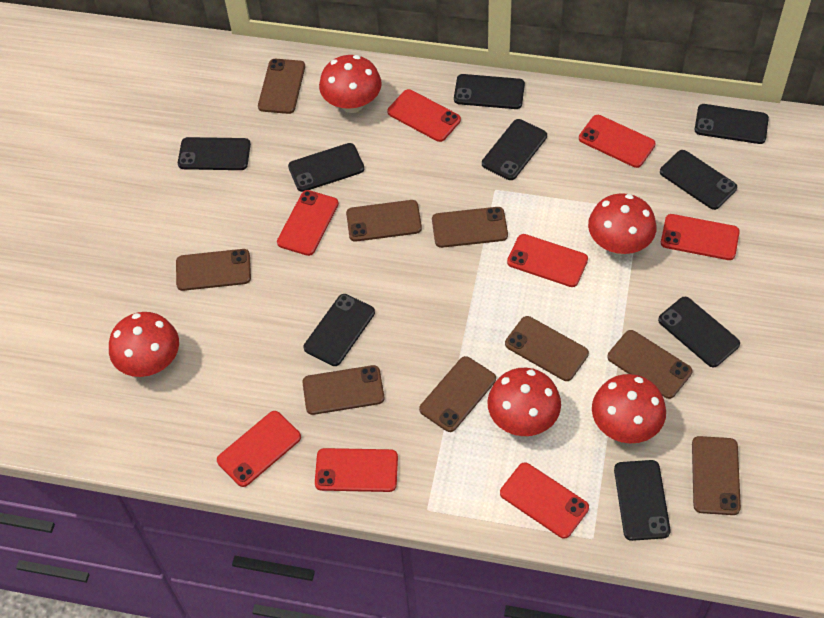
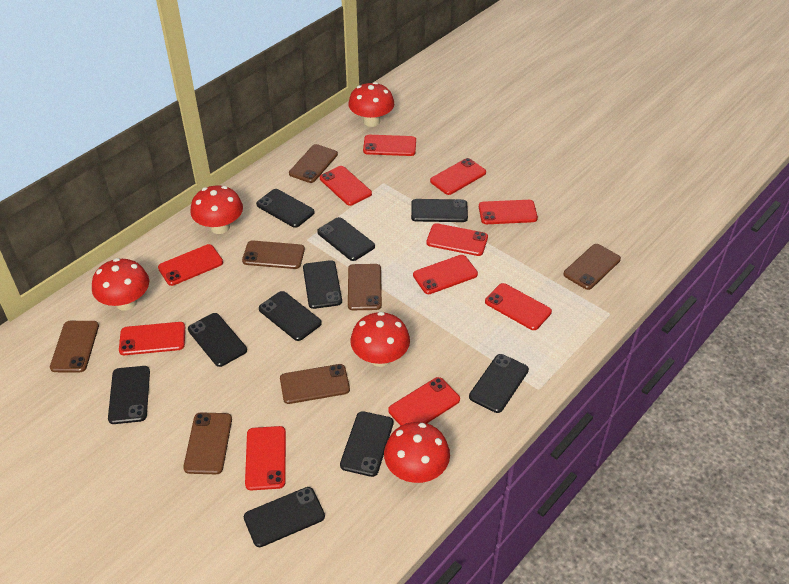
black phone: 9 -> 10
brown phone: 9 -> 7
red phone: 8 -> 11

